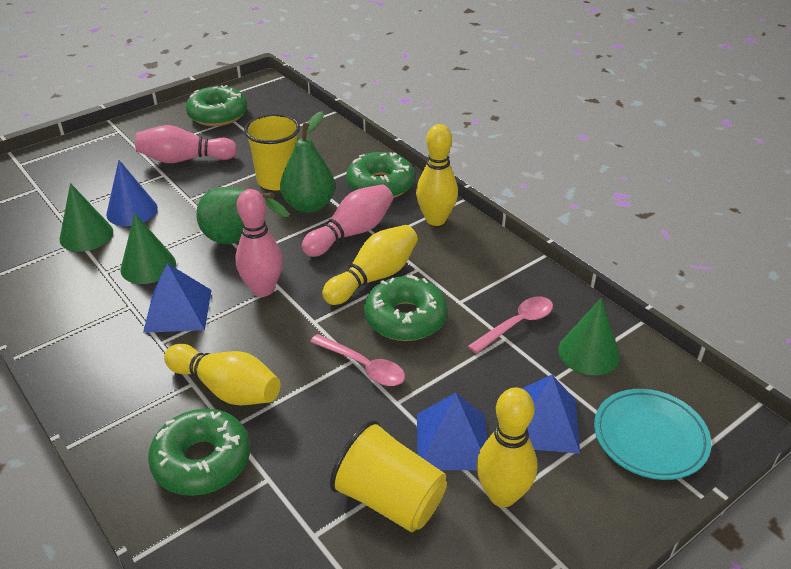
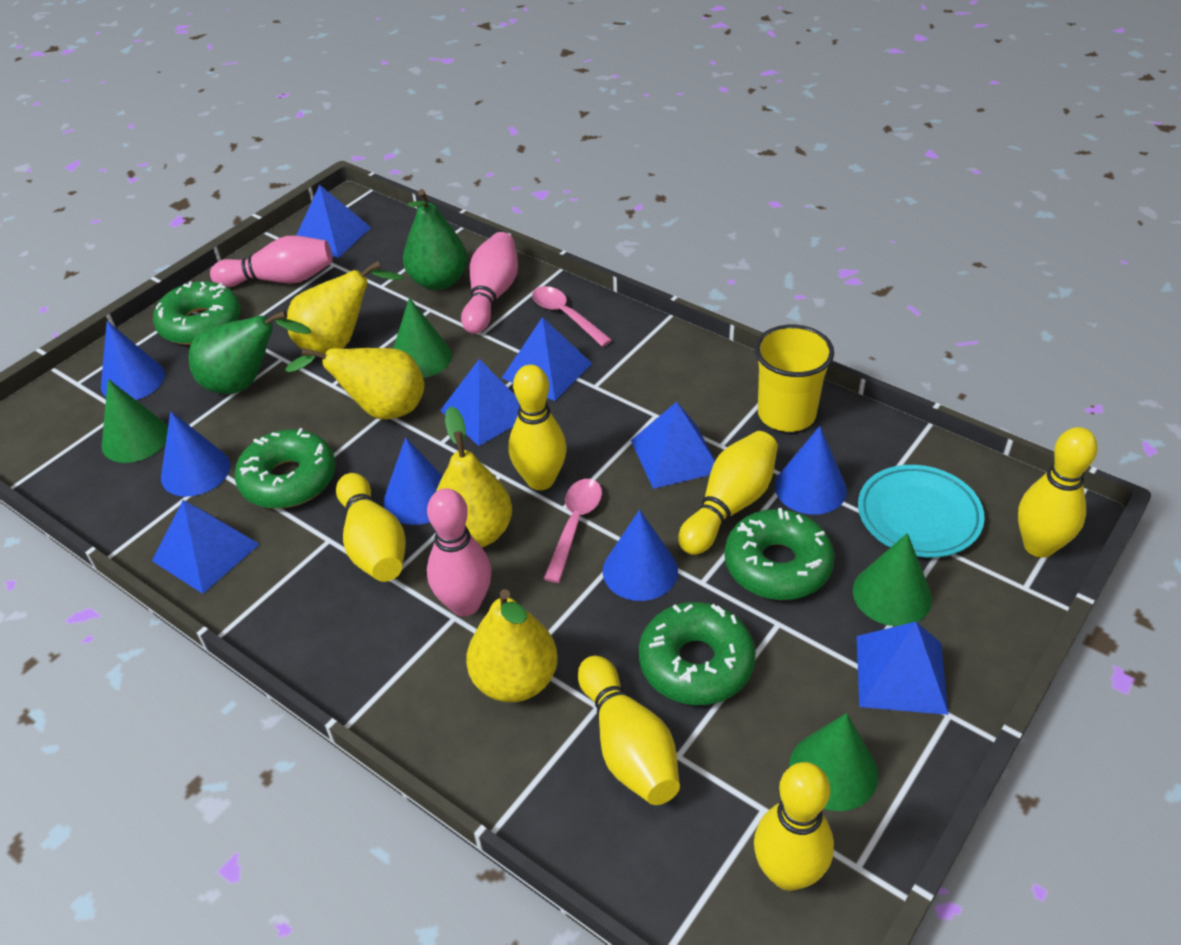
blue cone: 1 -> 5
blue pyramid: 3 -> 6
green cone: 3 -> 4
yellow bowling pin: 4 -> 6
yellow cup: 2 -> 1
yellow pear: 0 -> 4

